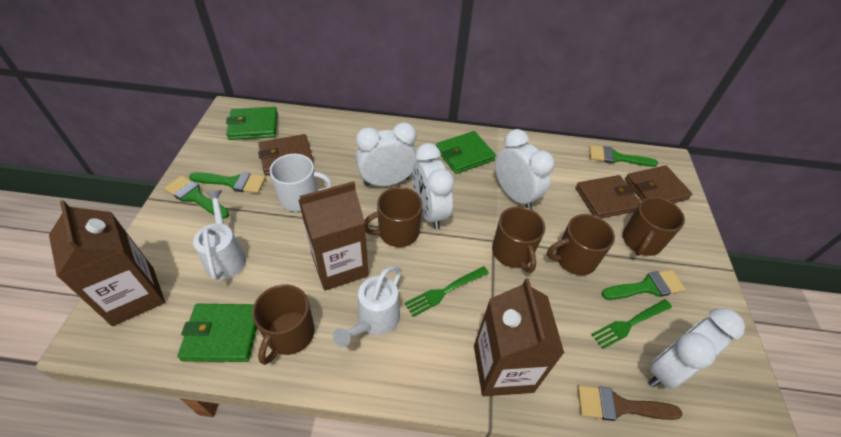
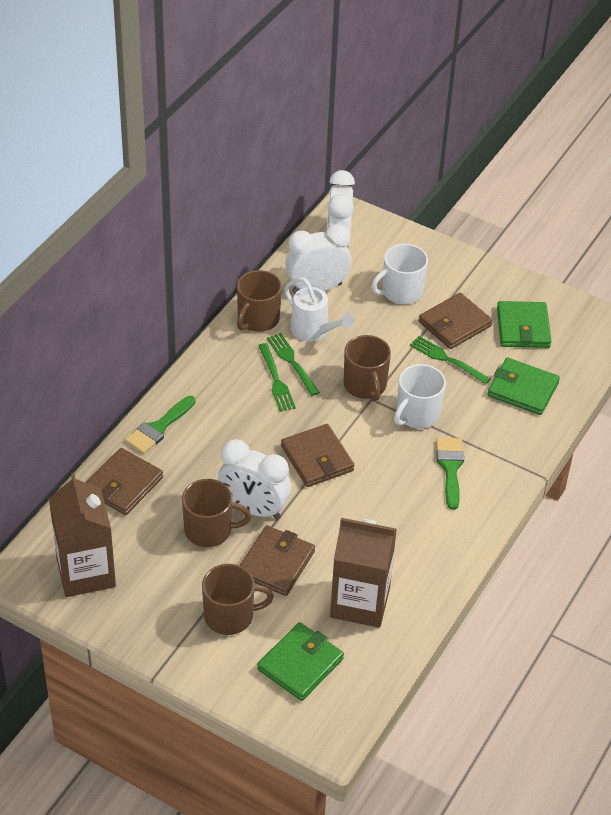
brown brush: 1 -> 0
brown carton: 3 -> 2
brown mug: 5 -> 4
brown wallet: 3 -> 4
green brush: 4 -> 2
green fork: 2 -> 3
white clock: 4 -> 3
white mug: 1 -> 2
white watering can: 2 -> 1

